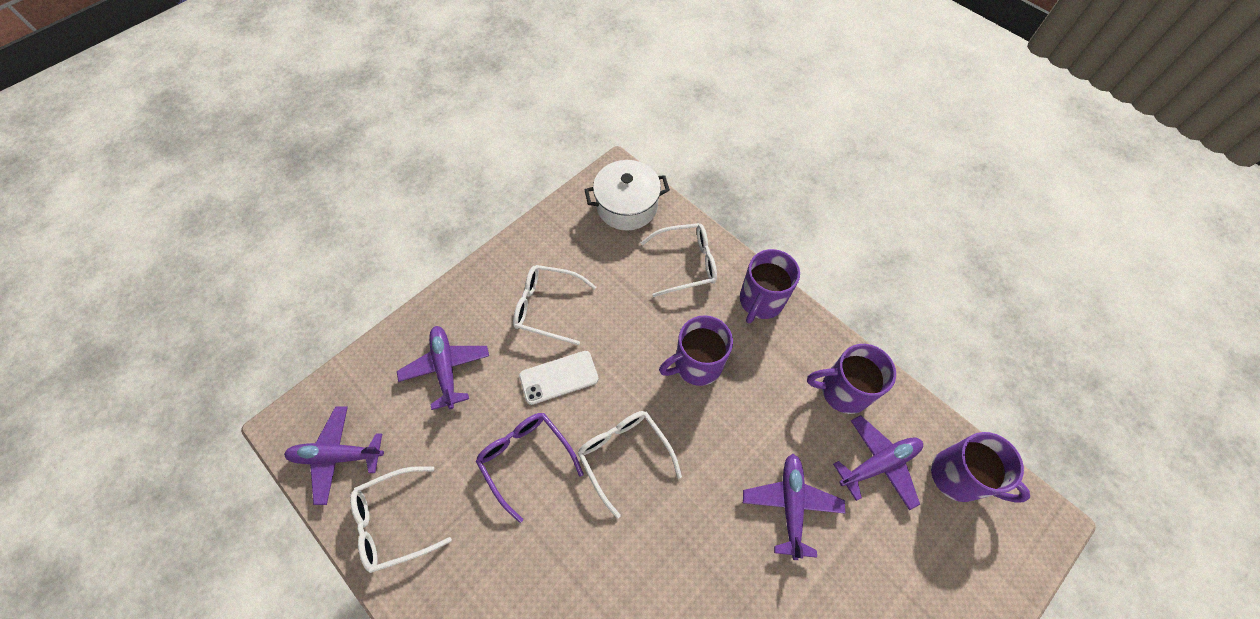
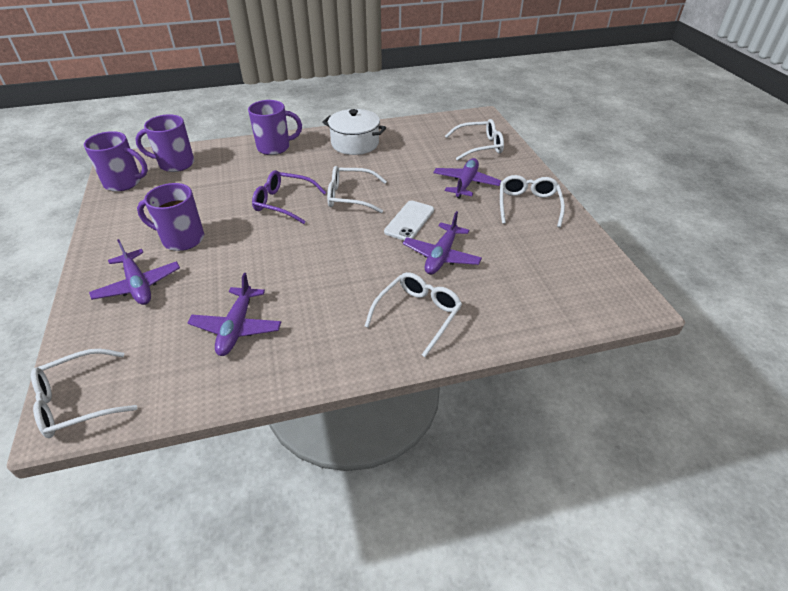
white glasses: 4 -> 5

